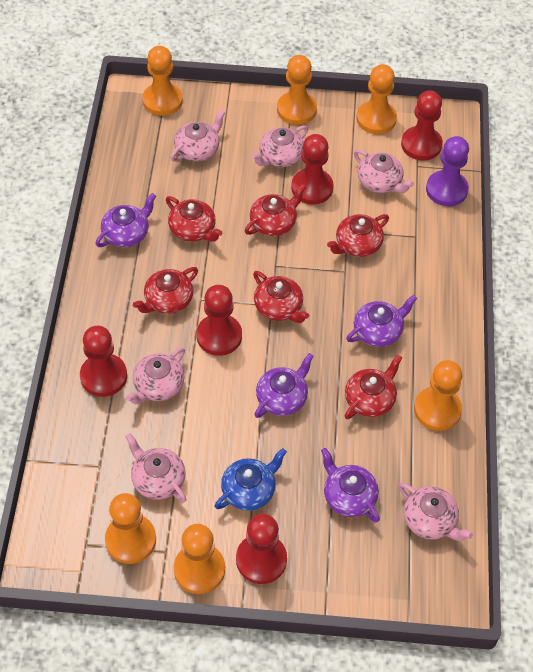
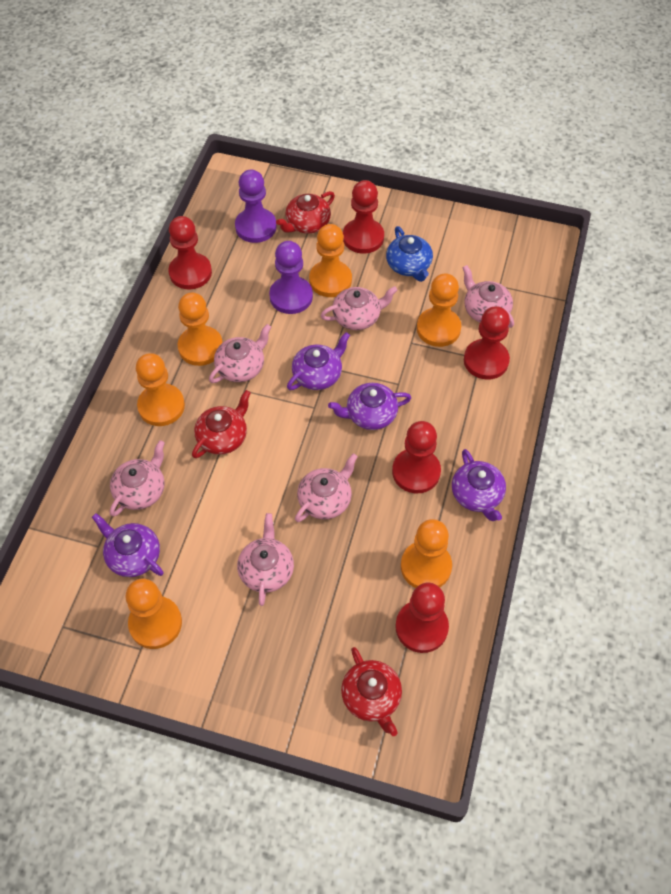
purple pawn: 1 -> 2
red teapot: 6 -> 3

